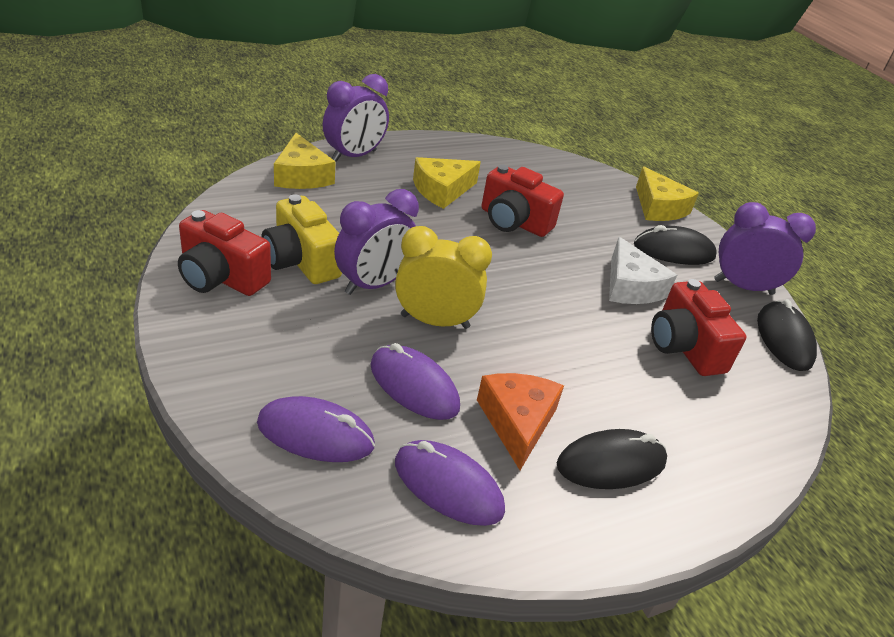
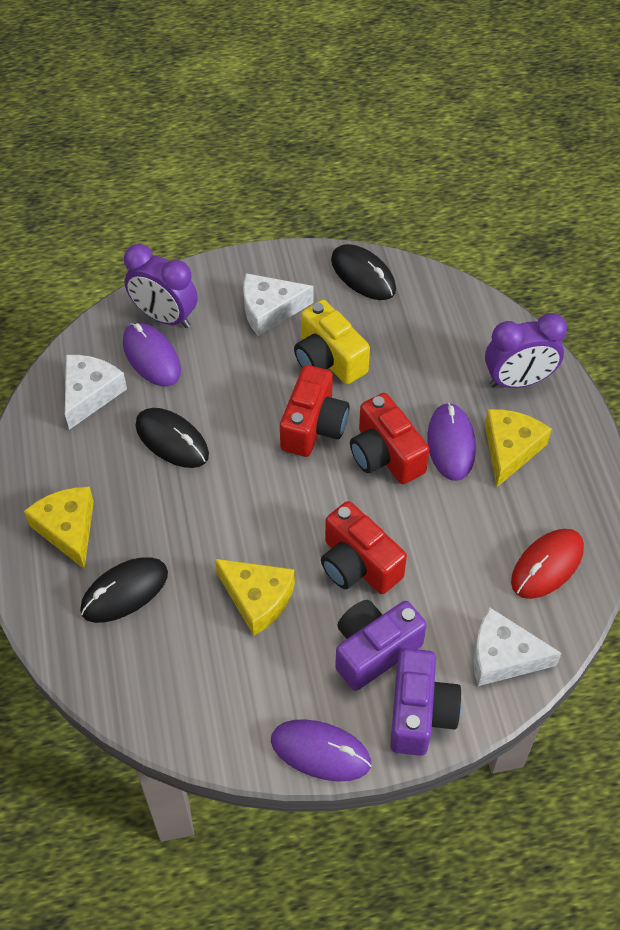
orange cheese: 1 -> 0
purple camera: 0 -> 2
purple clock: 3 -> 2
red mouse: 0 -> 1
white cheese: 1 -> 3
yellow clock: 1 -> 0

